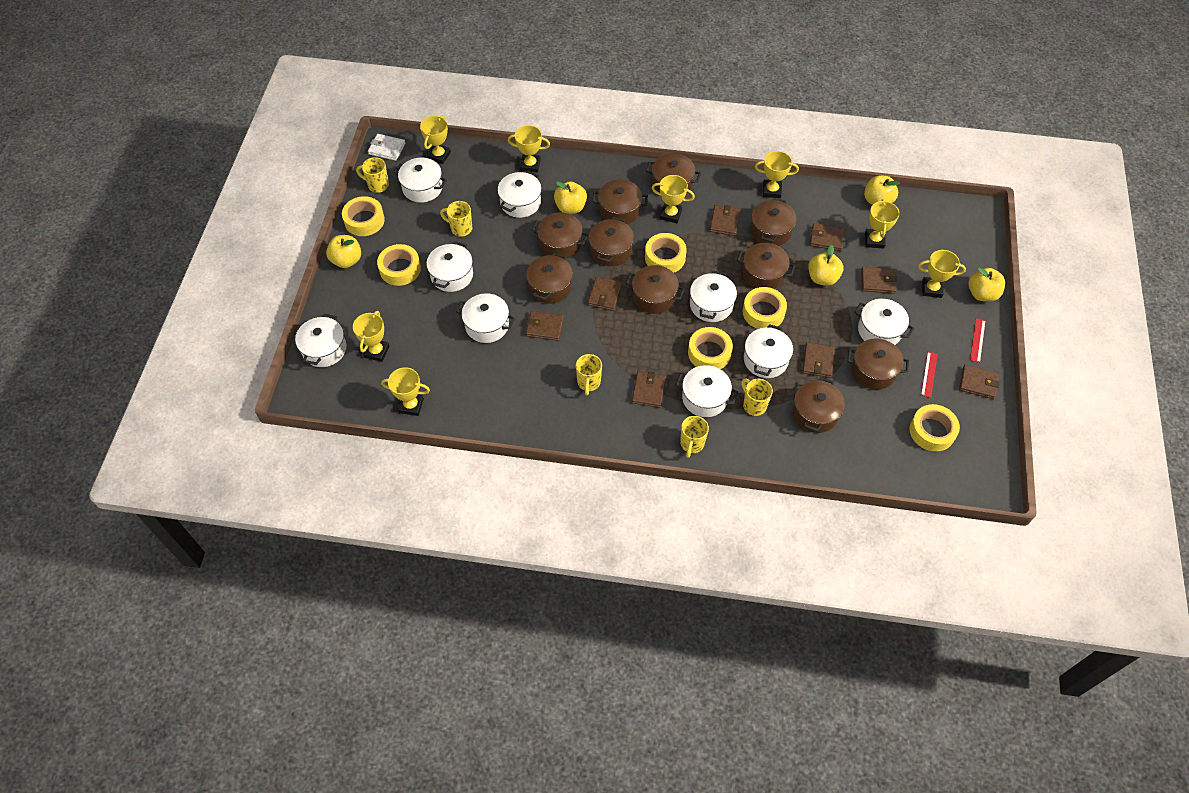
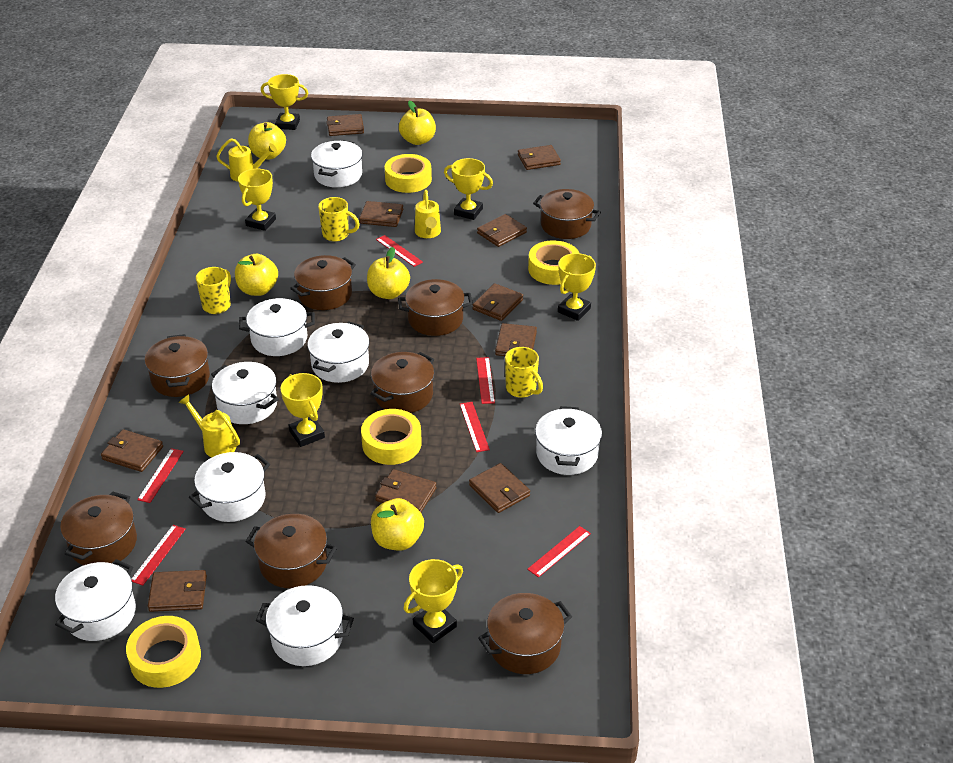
brown pot: 10 -> 8
brown wallet: 8 -> 10
red ruler: 2 -> 6
white pot: 9 -> 8
white wallet: 1 -> 0
yellow mug: 5 -> 3
yellow tape: 6 -> 4
yellow trophy: 8 -> 6
yellow watering can: 0 -> 3

